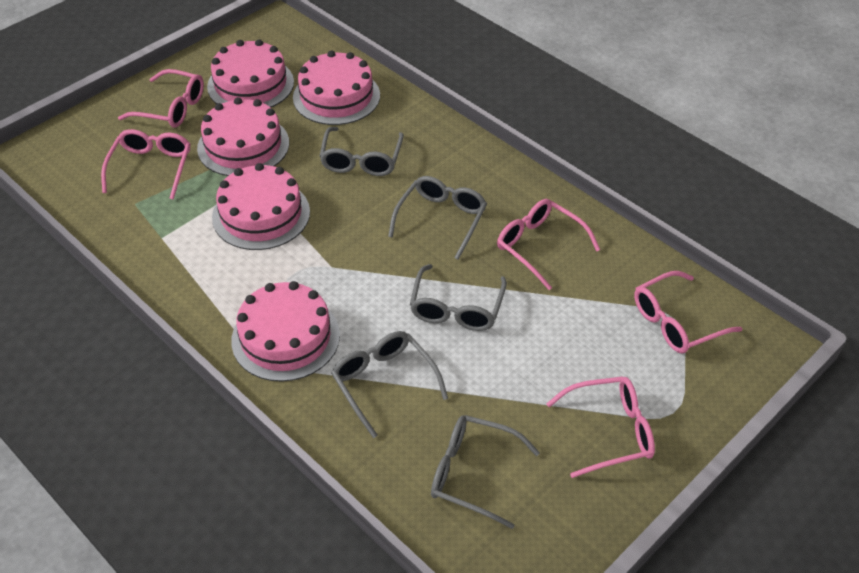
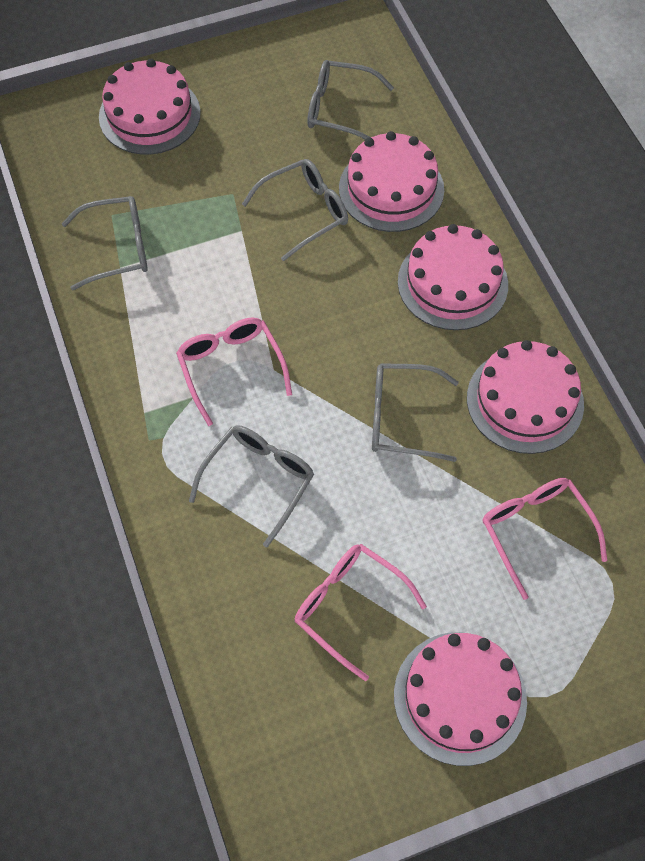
pink glasses: 5 -> 3

